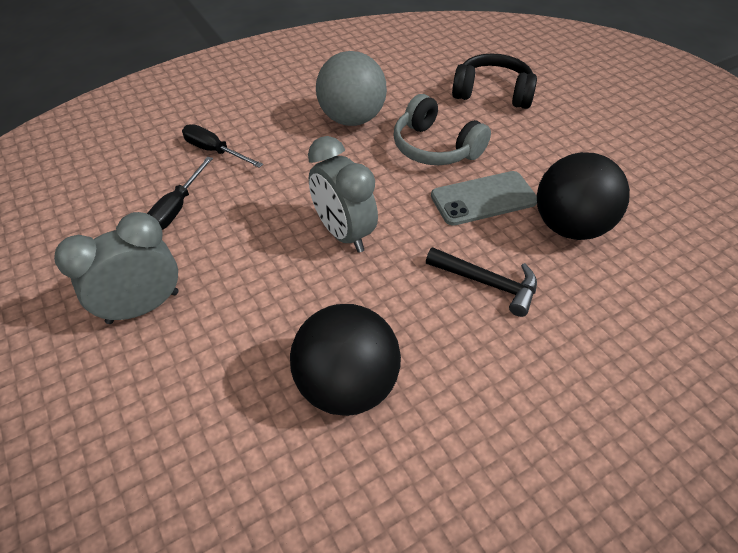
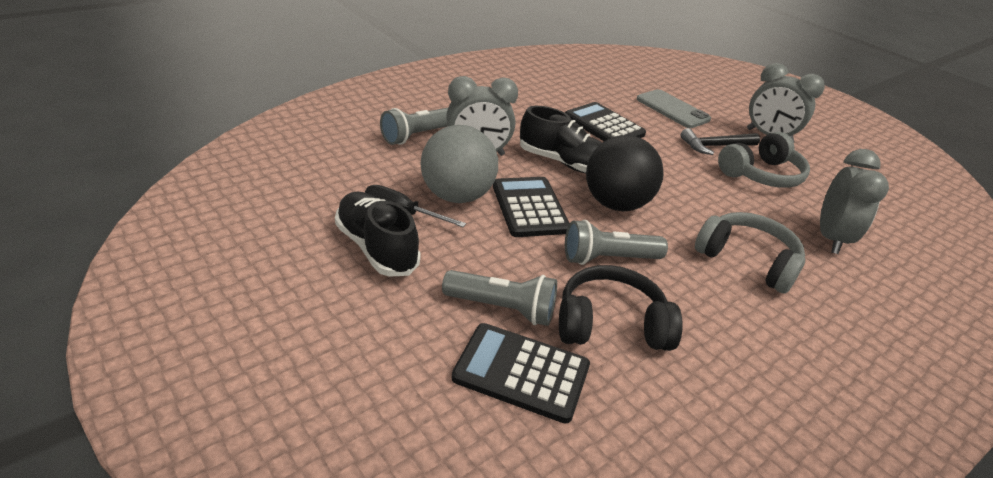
black ball: 2 -> 1
black calculator: 0 -> 3
black screwdriver: 2 -> 1
black shoe: 0 -> 2
grey clock: 2 -> 3
grey flashlight: 0 -> 3
grey headphones: 1 -> 2

